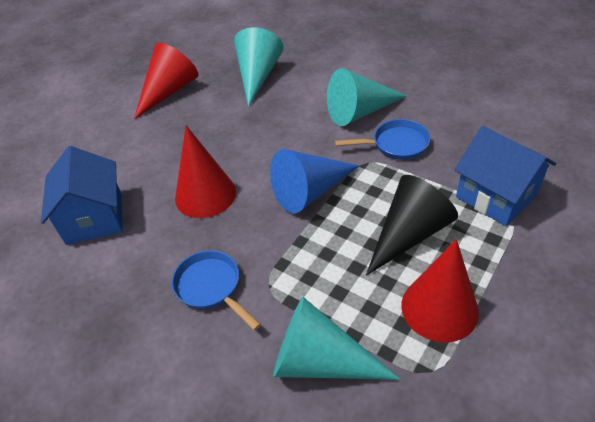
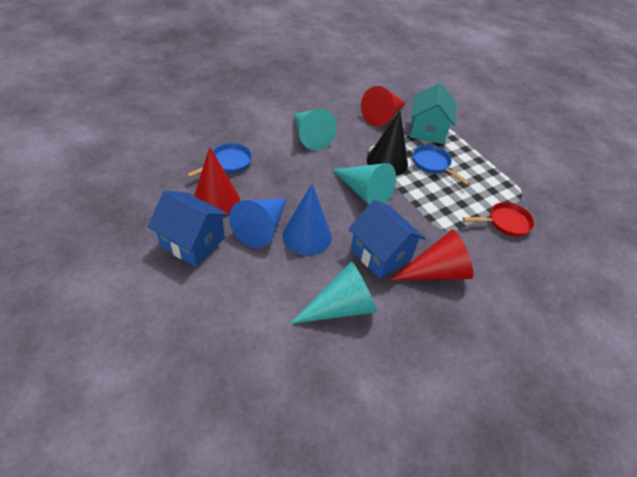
blue cone: 1 -> 2
red pan: 0 -> 1
turquoise house: 0 -> 1

